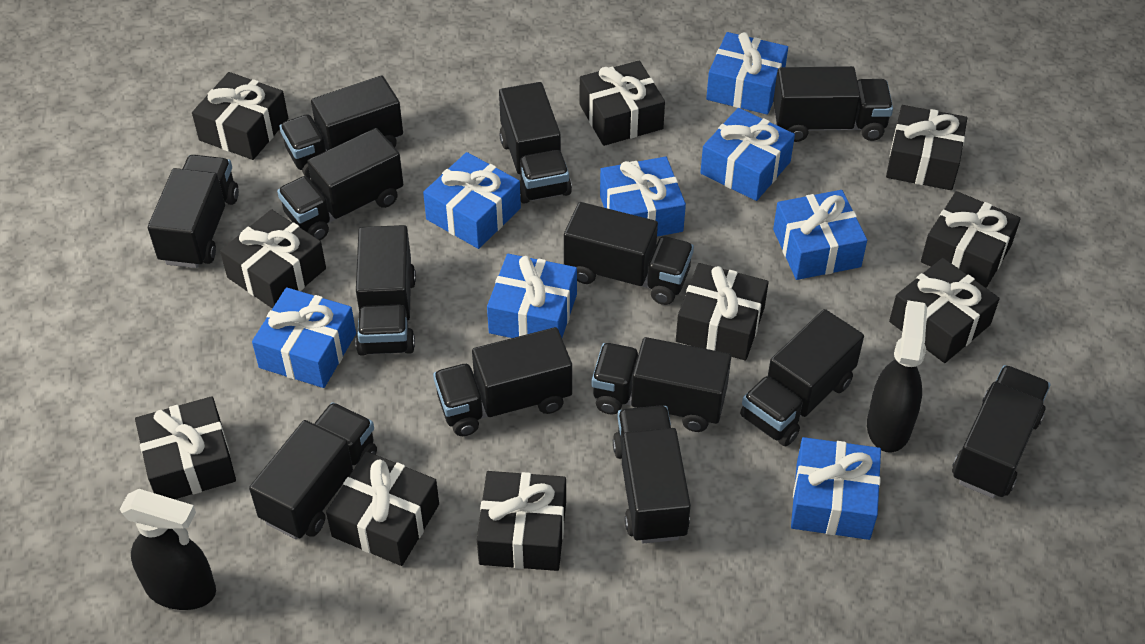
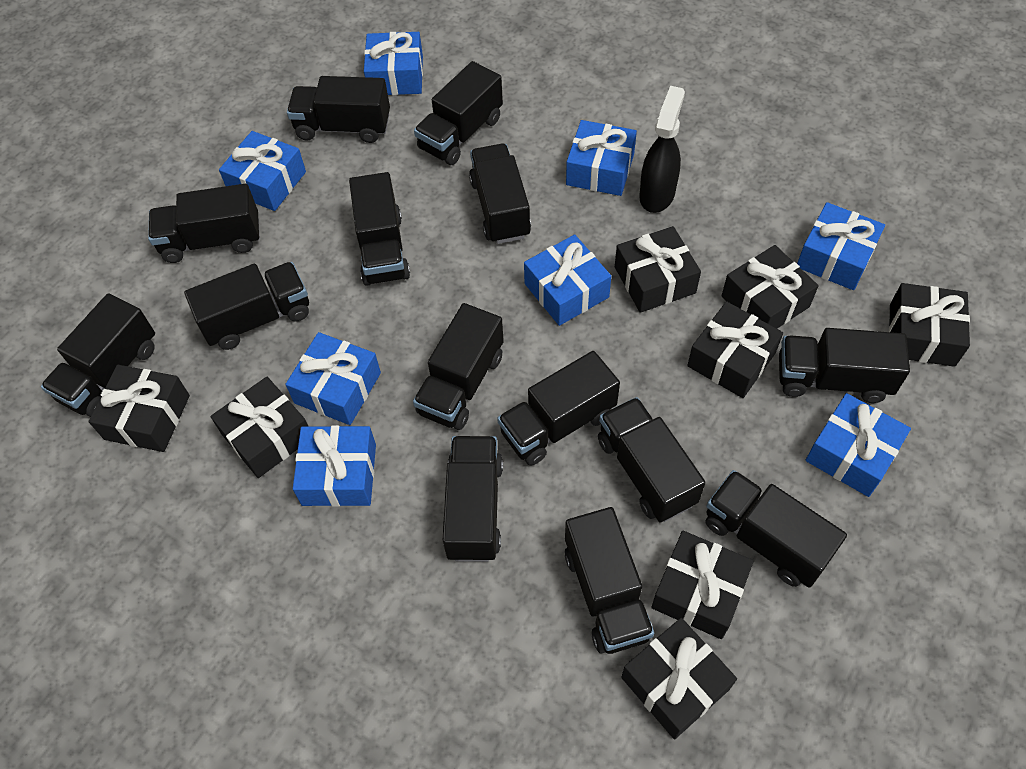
black gift: 10 -> 8
black spray bottle: 2 -> 1
black truck: 13 -> 14

